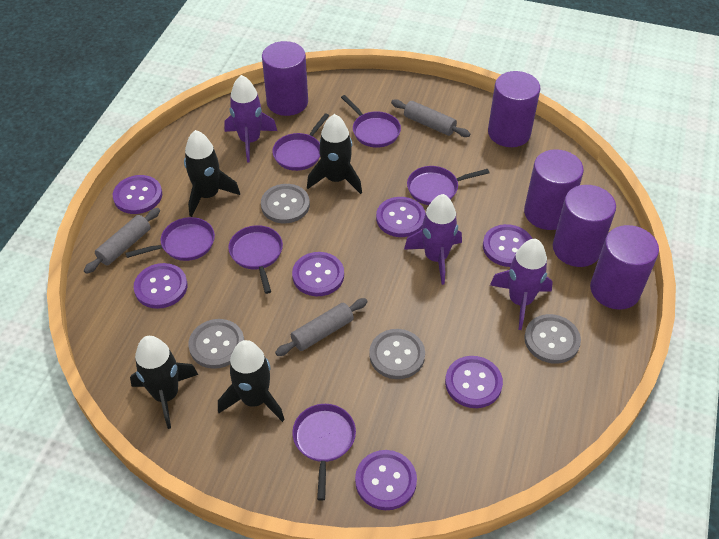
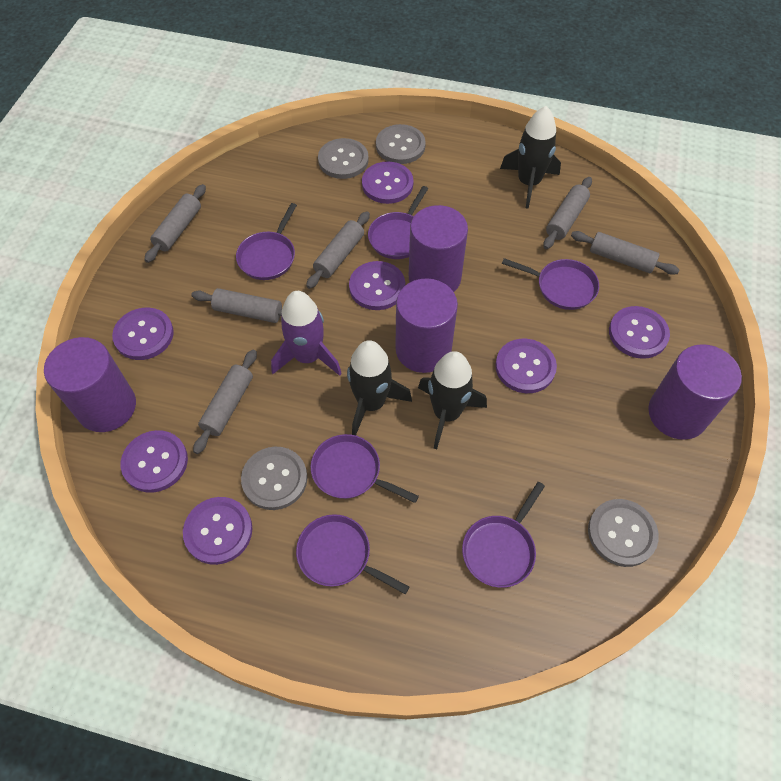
black rocket: 4 -> 3
grey rolling pin: 3 -> 6
purple cylinder: 5 -> 4
purple rocket: 3 -> 1

